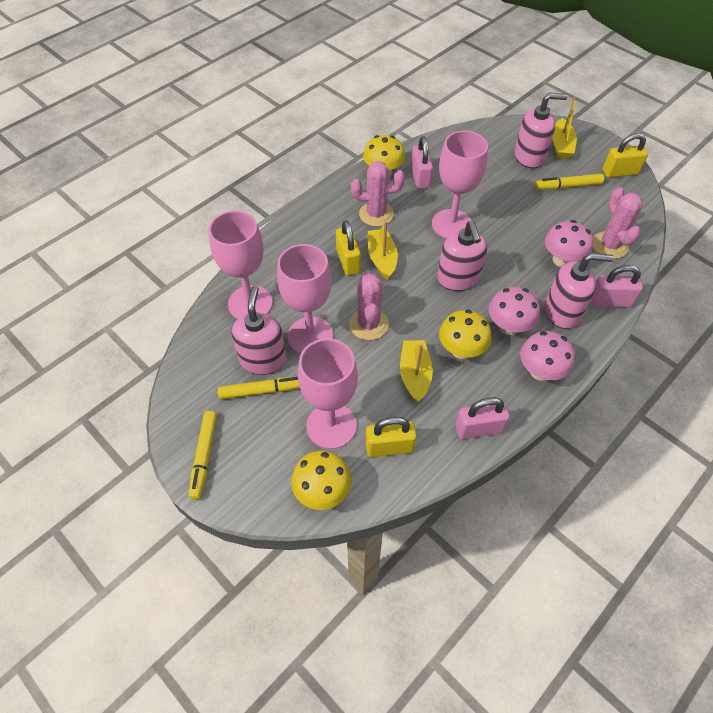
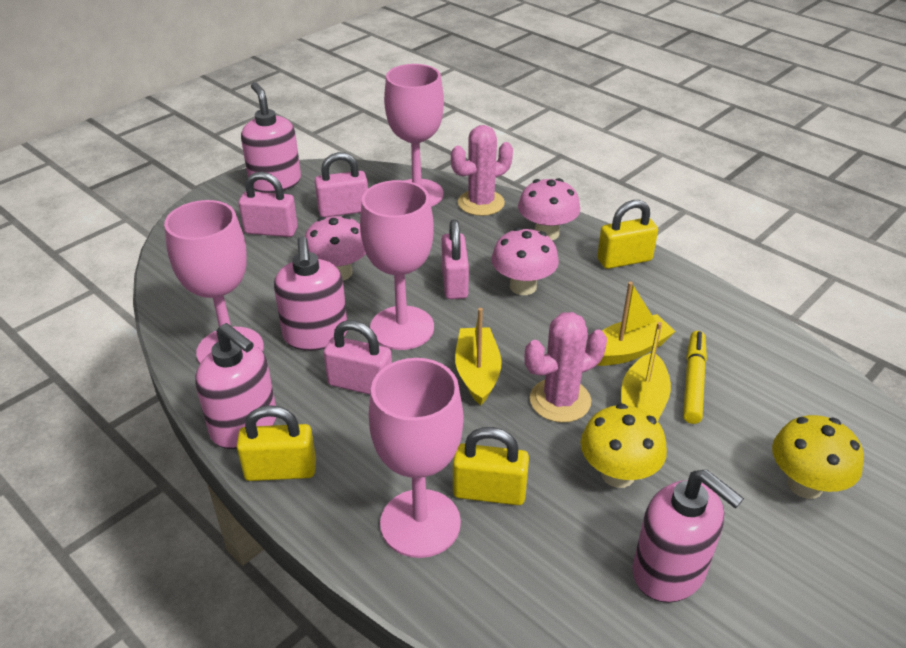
pink cactus: 3 -> 2
pink padlock: 3 -> 4
yellow marker: 3 -> 1
yellow mushroom: 3 -> 2

